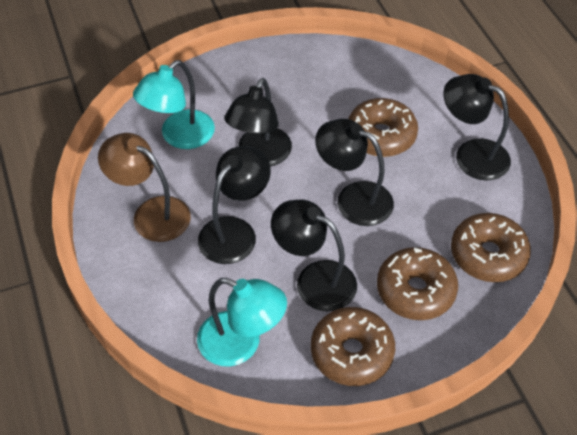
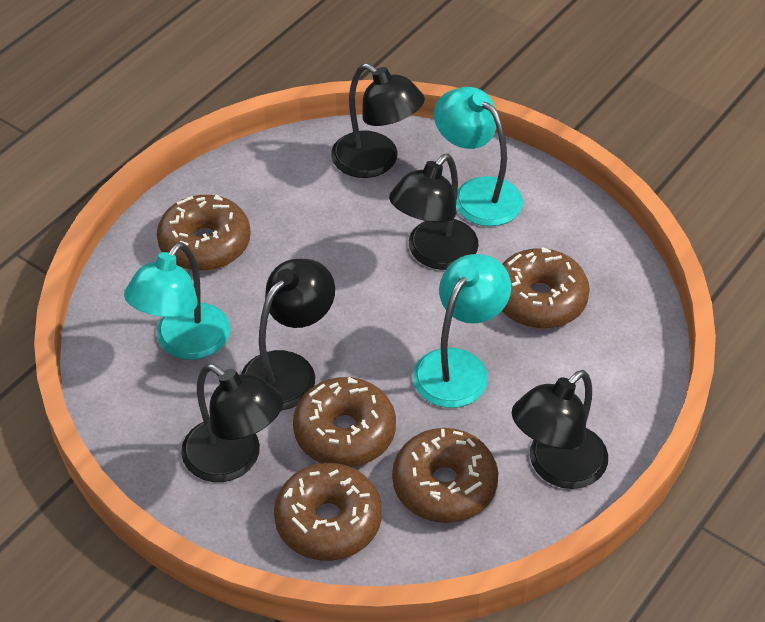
brown donut: 4 -> 5
brown lamp: 1 -> 0
turquoise lamp: 2 -> 3

